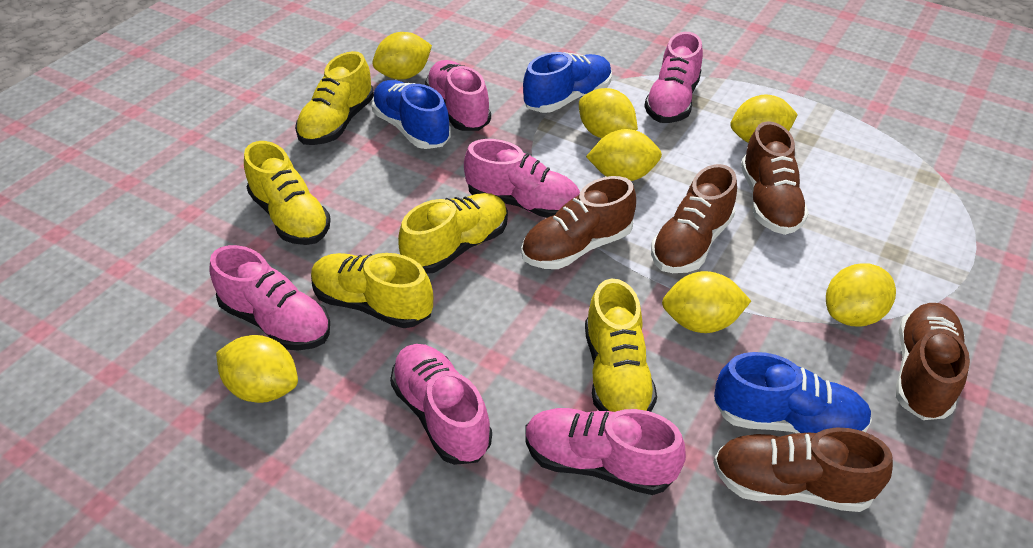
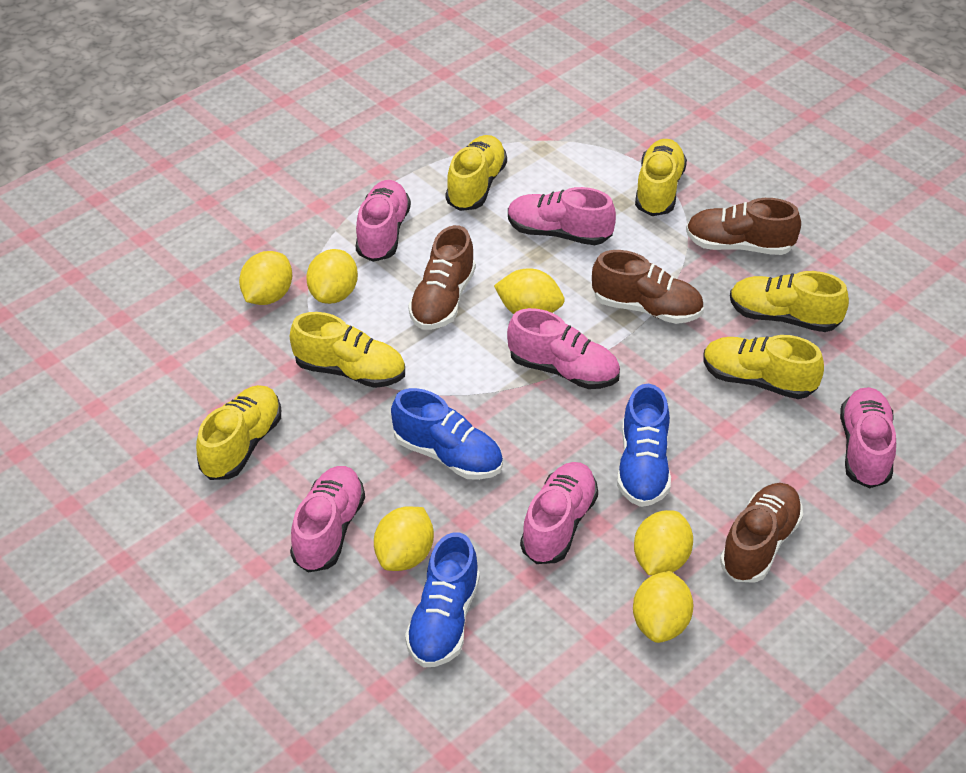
brown shoe: 5 -> 4
yellow lemon: 7 -> 6
yellow shoe: 5 -> 6

